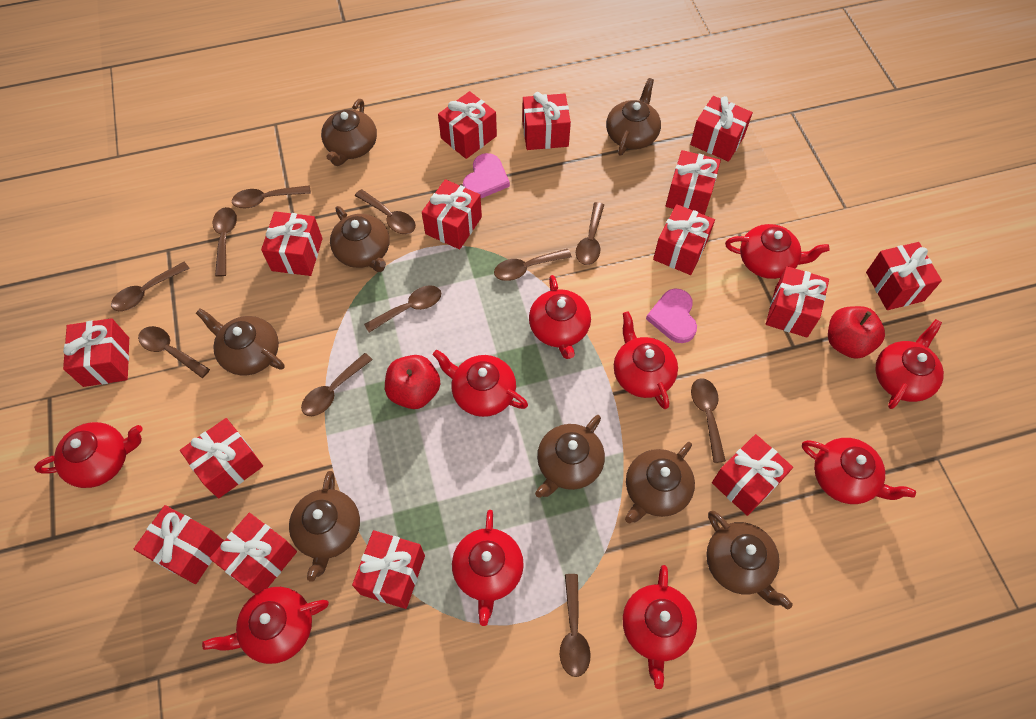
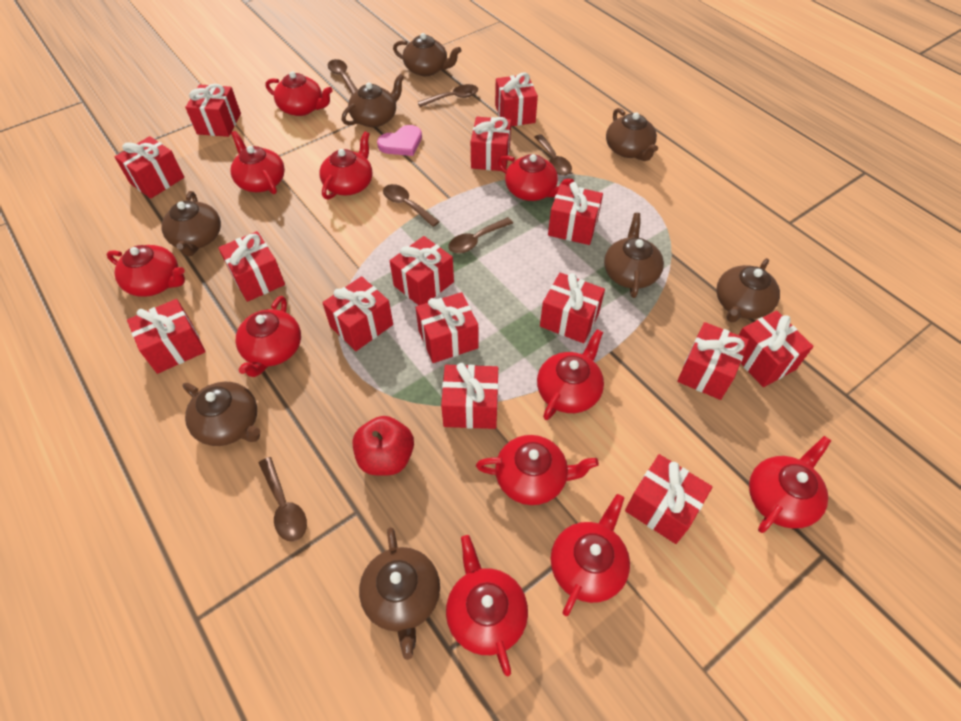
brown spoon: 11 -> 6
pink heart: 2 -> 1
red apple: 2 -> 1
red teapot: 10 -> 11

